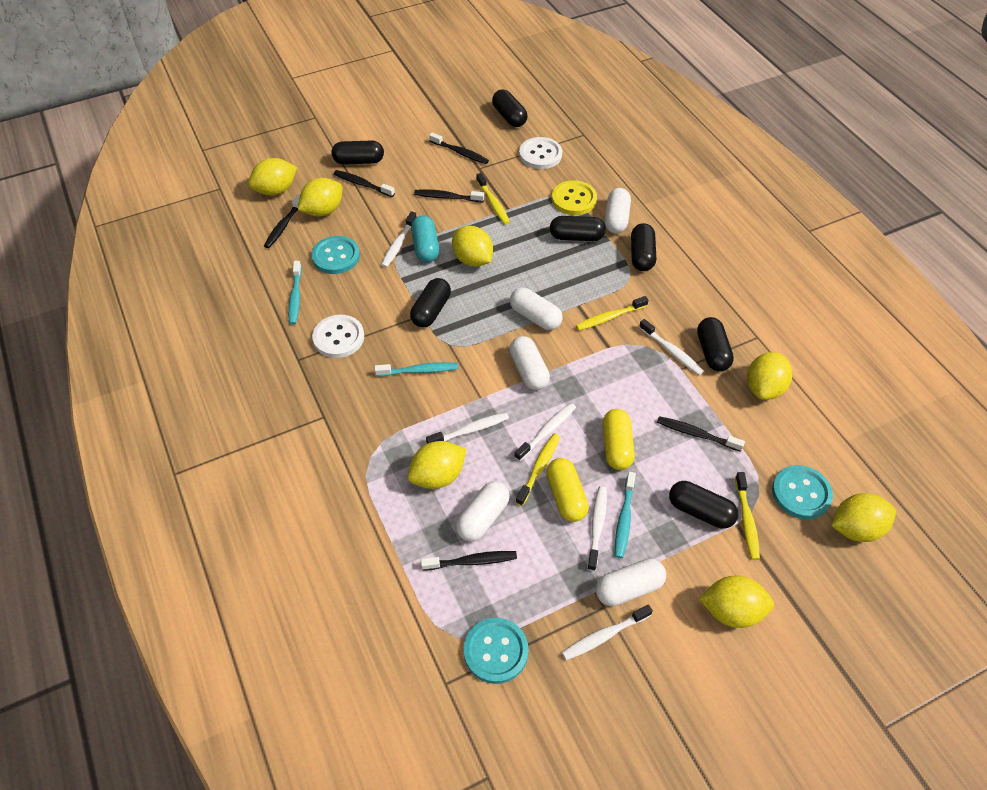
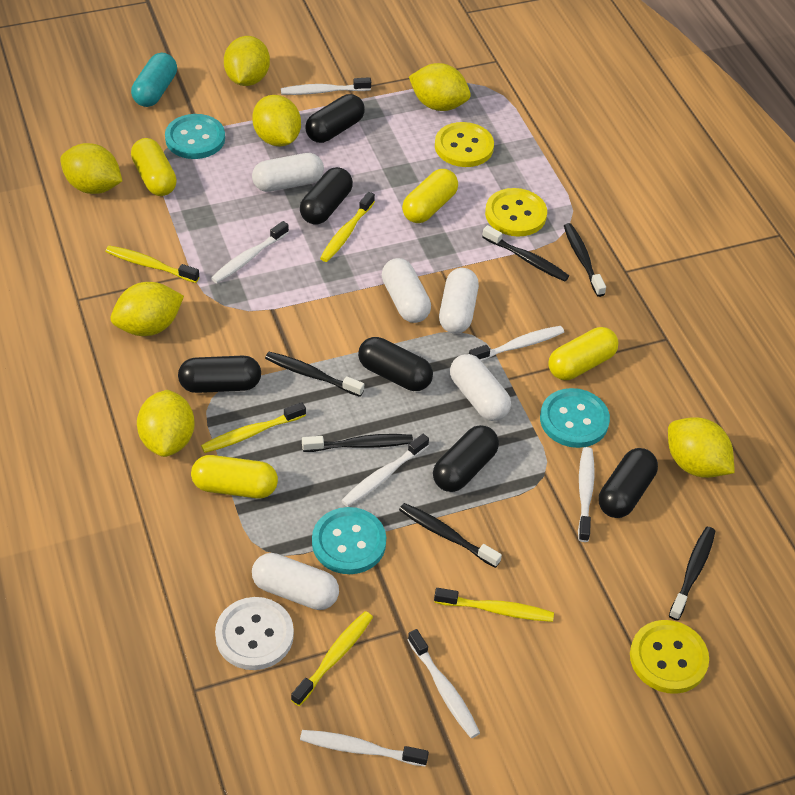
black capsule: 7 -> 6
turquoise toothbrush: 3 -> 0
white button: 2 -> 1
white toothbrush: 6 -> 7
yellow button: 1 -> 3
yellow capsule: 2 -> 4
yellow toothbrush: 4 -> 5

